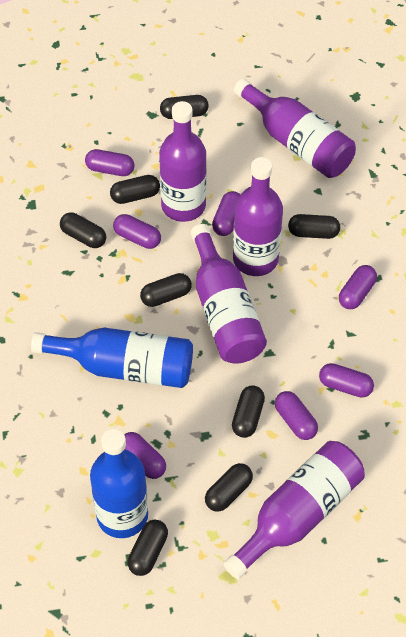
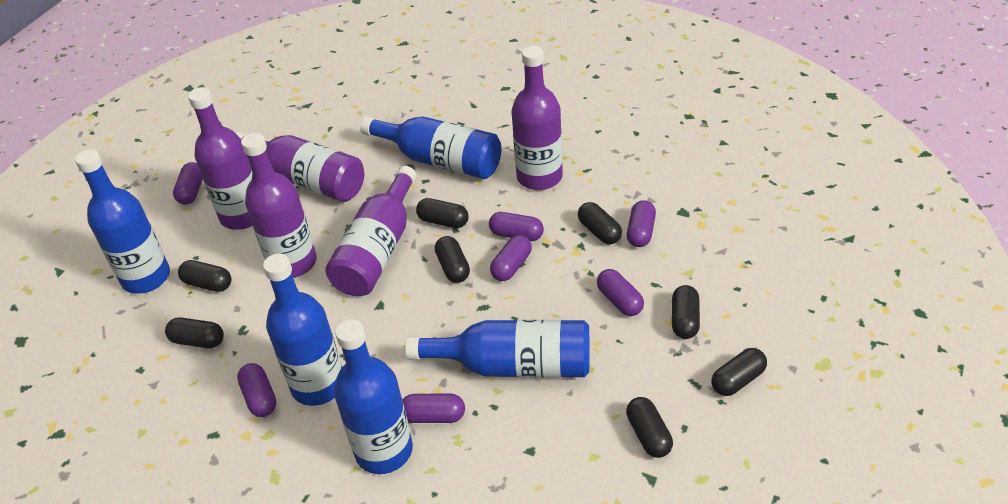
blue bottle: 2 -> 5

